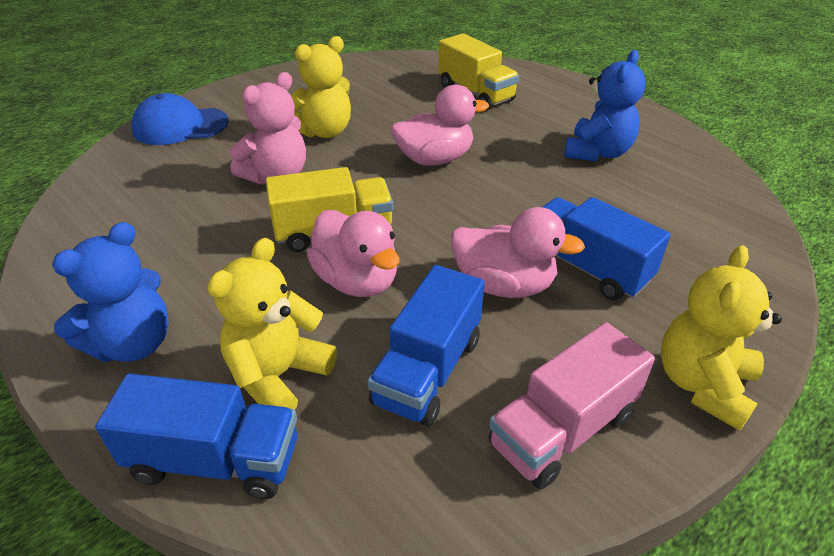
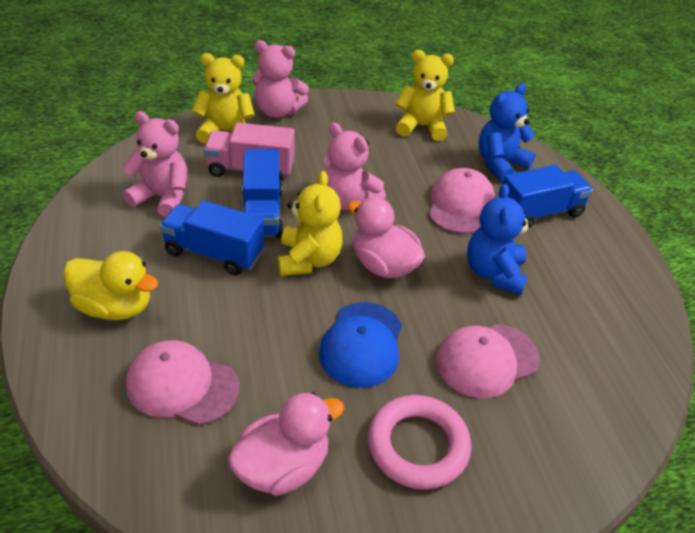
pink cap: 0 -> 3
pink duck: 3 -> 2
pink ring: 0 -> 1
pink teddy bear: 1 -> 3
yellow duck: 0 -> 1
yellow truck: 2 -> 0

